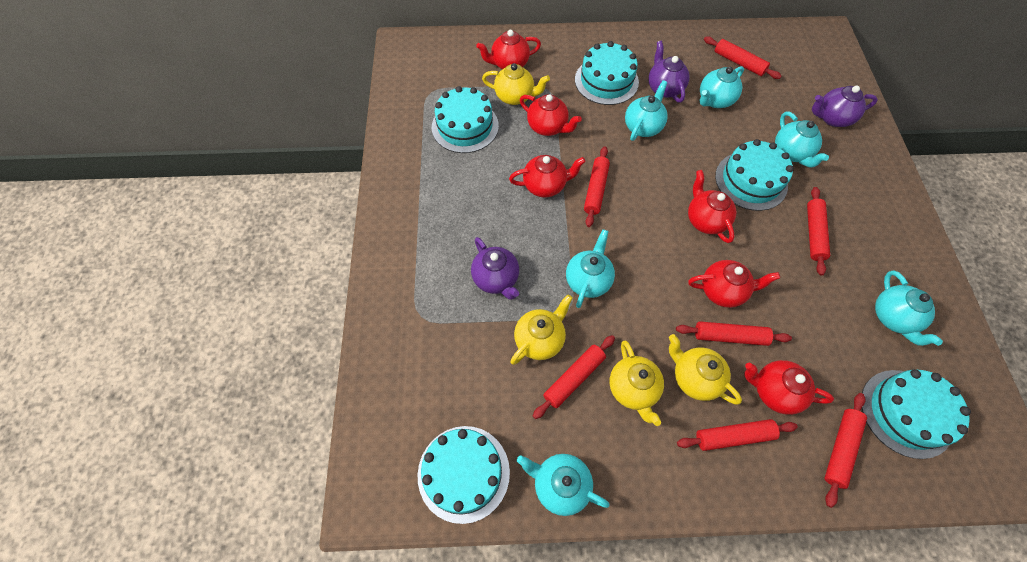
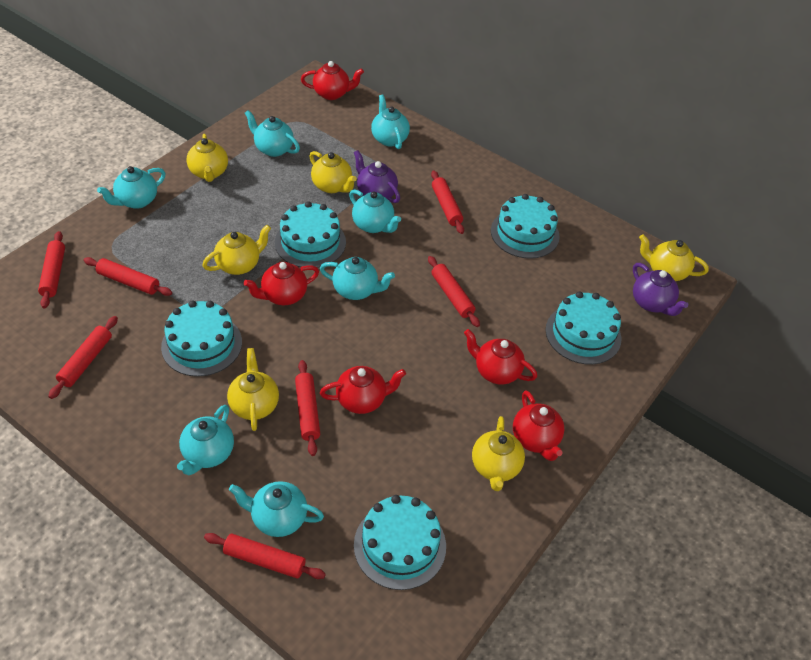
purple teapot: 3 -> 2
red teapot: 6 -> 5
turquoise teapot: 6 -> 7
yellow teapot: 4 -> 6

